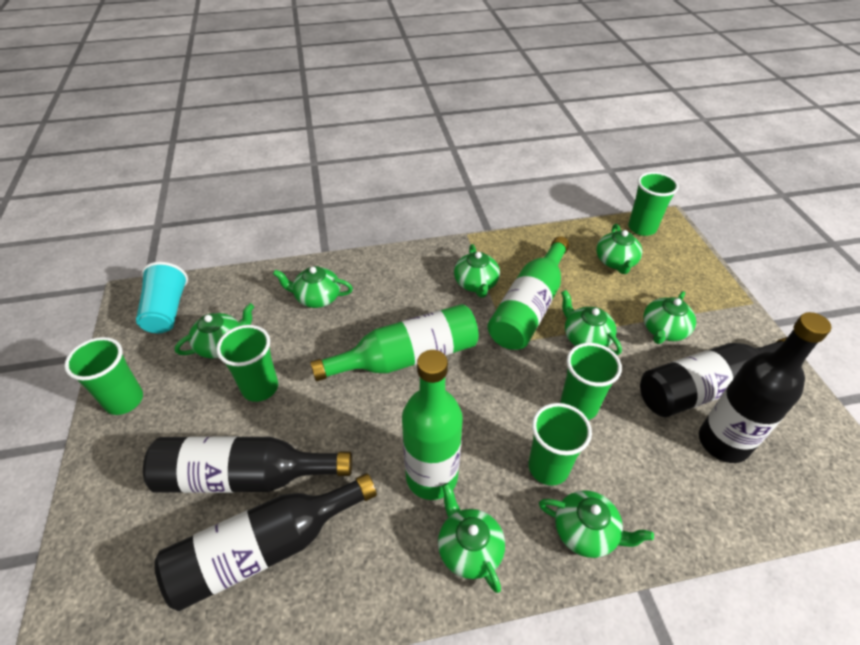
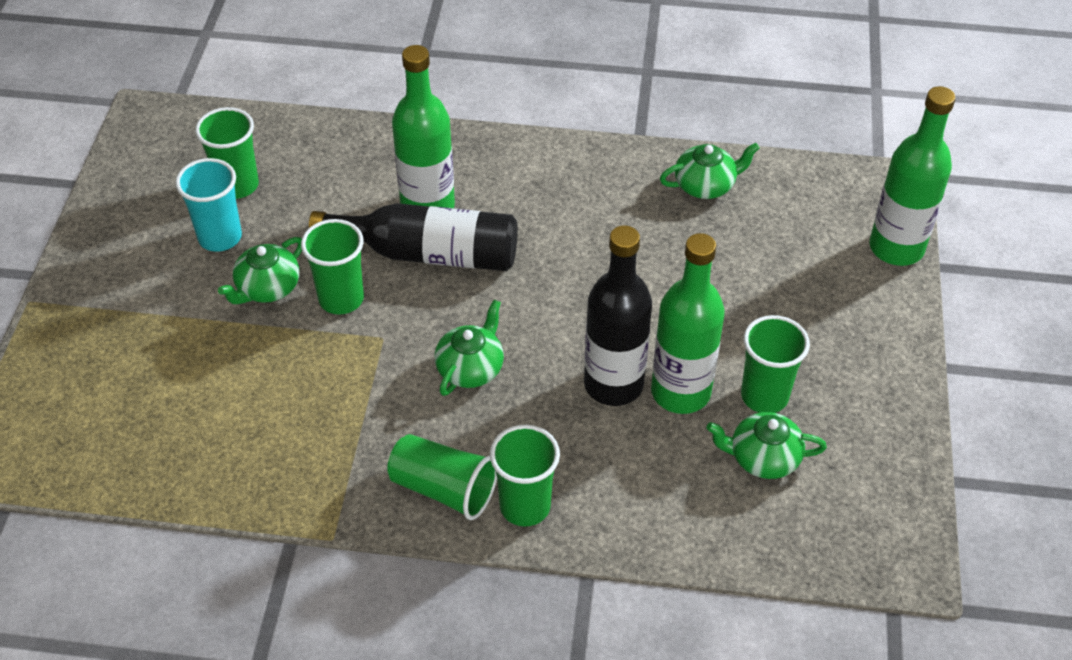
black bottle: 4 -> 2
green teapot: 8 -> 4

